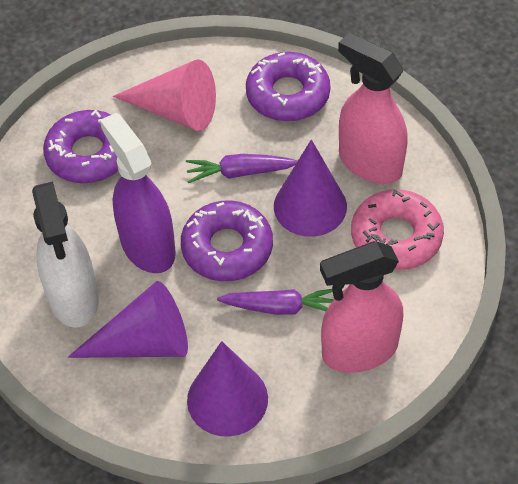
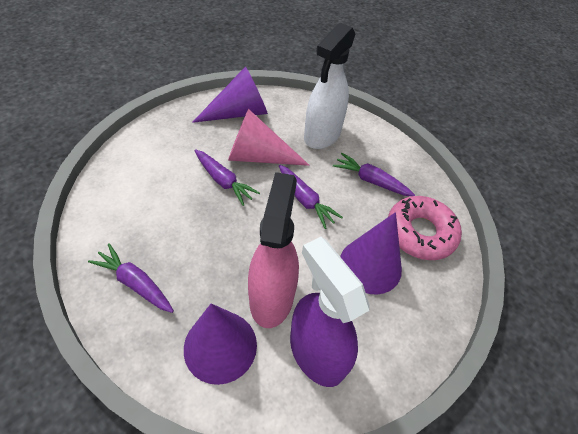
pink spray bottle: 2 -> 1
purple carrot: 2 -> 4
purple donut: 3 -> 0

